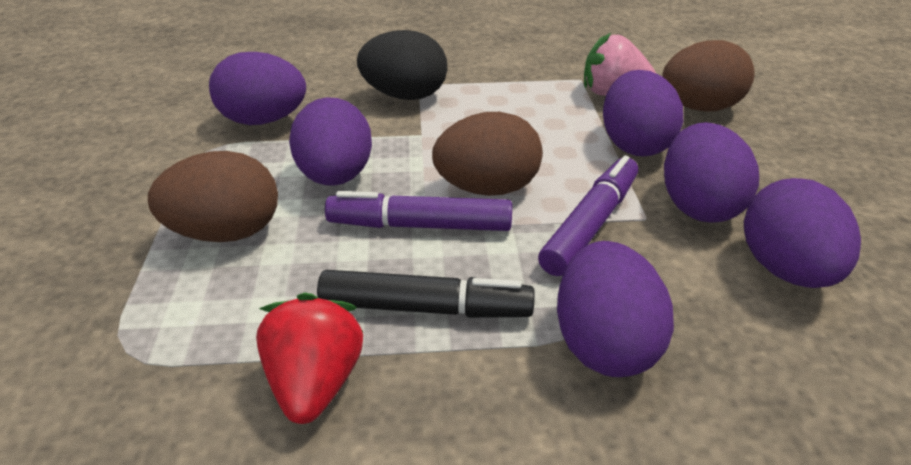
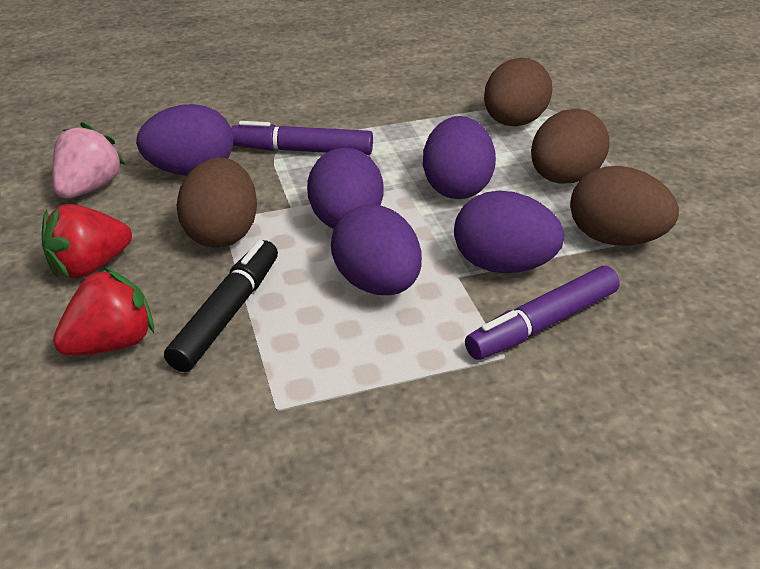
black egg: 1 -> 0
brown egg: 3 -> 4
purple egg: 6 -> 5
red strawberry: 1 -> 2

